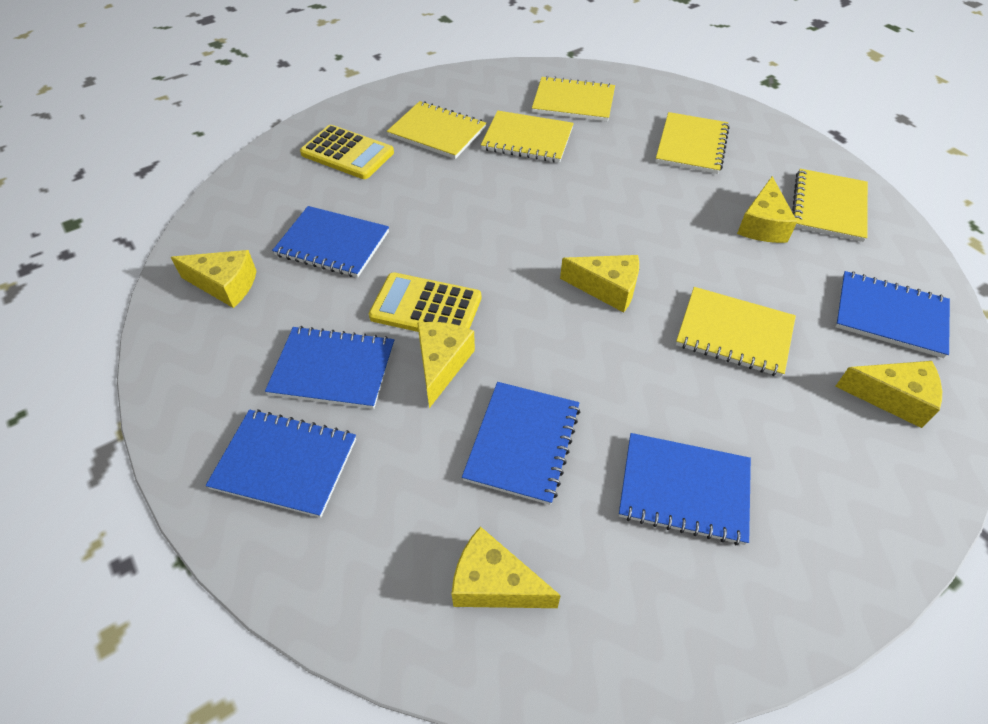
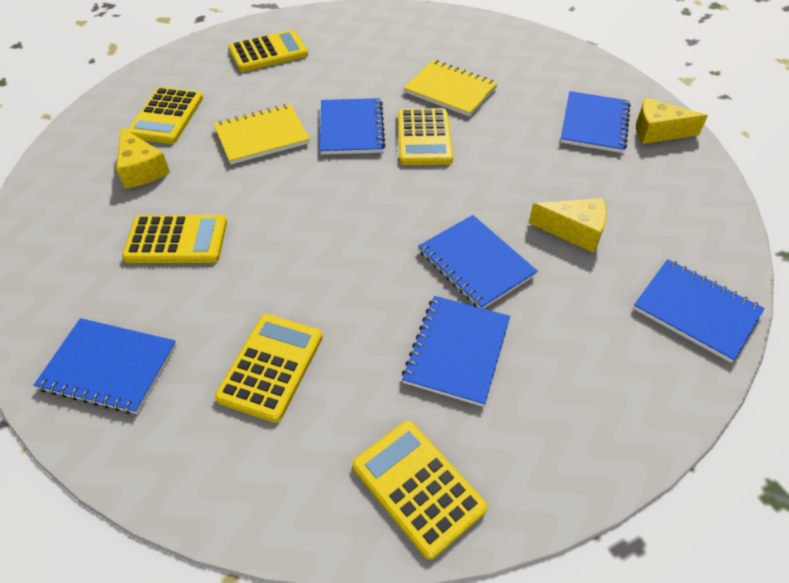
yellow calculator: 2 -> 6
yellow cheese: 6 -> 3
yellow notebook: 6 -> 2

